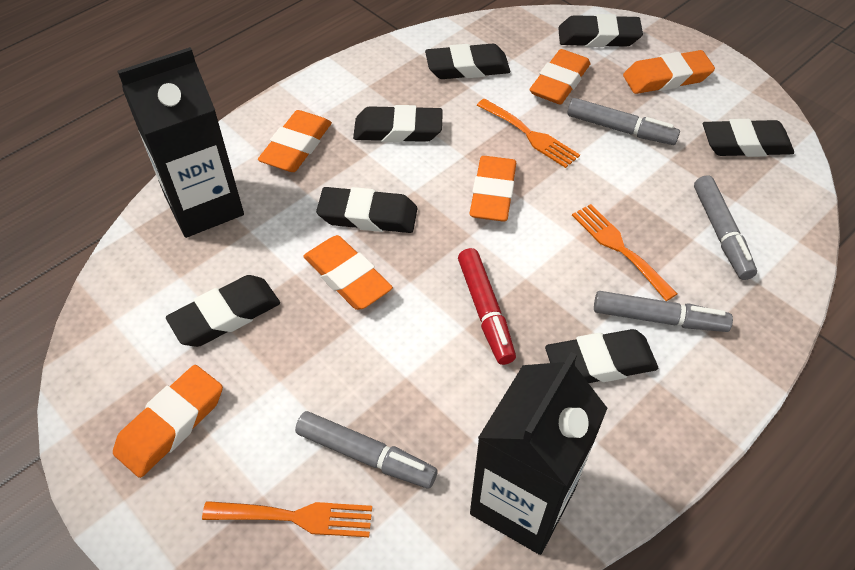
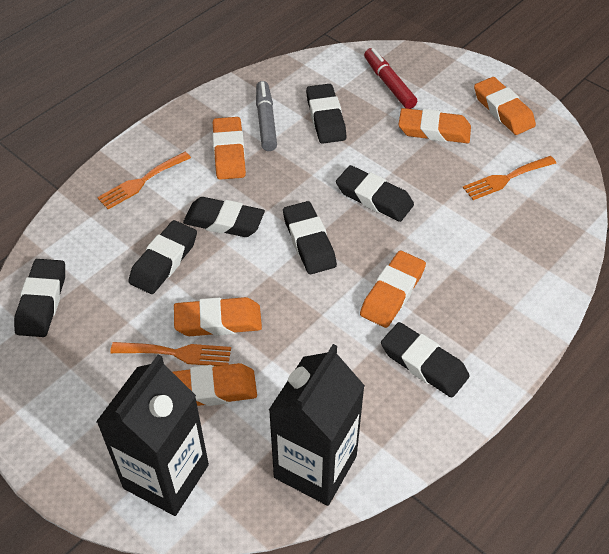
grey marker: 4 -> 1

